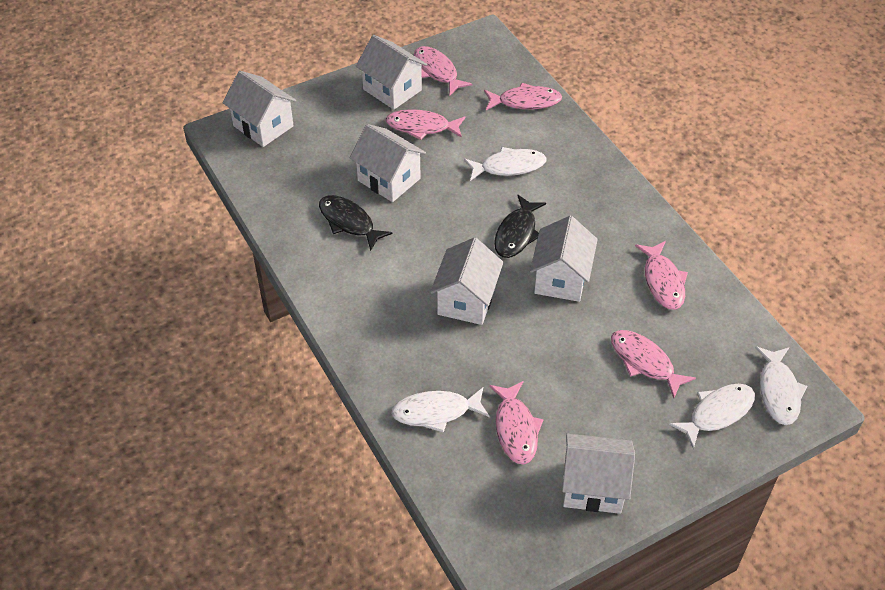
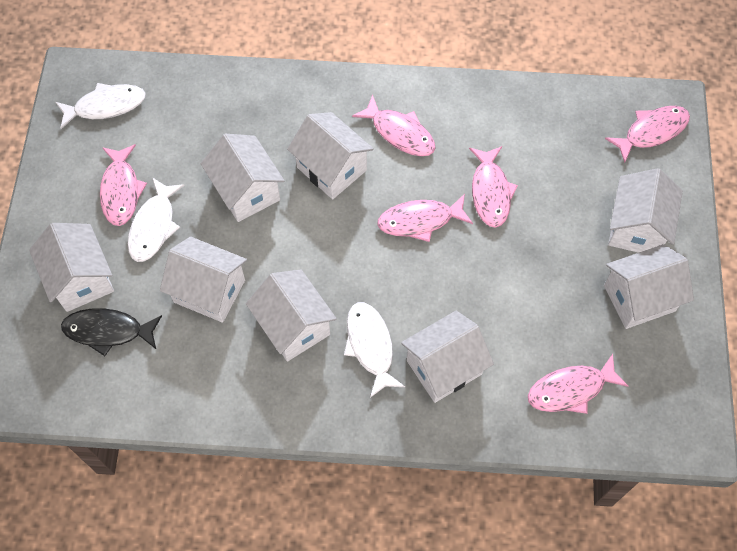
black fish: 2 -> 1
white fish: 4 -> 3
white house: 6 -> 8

